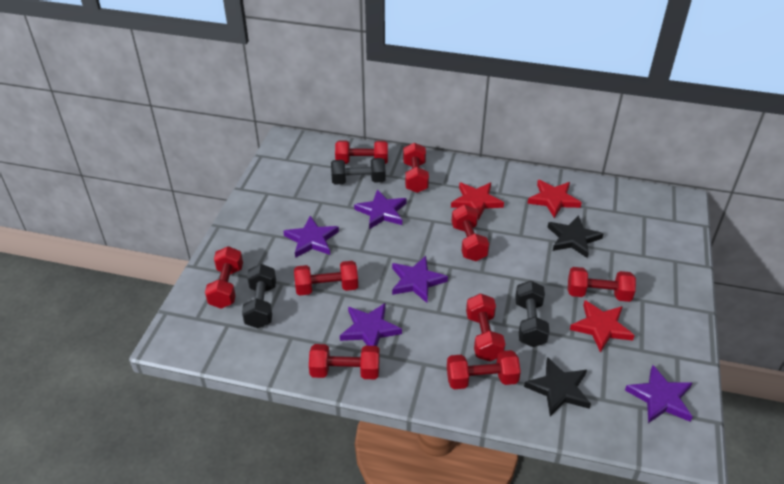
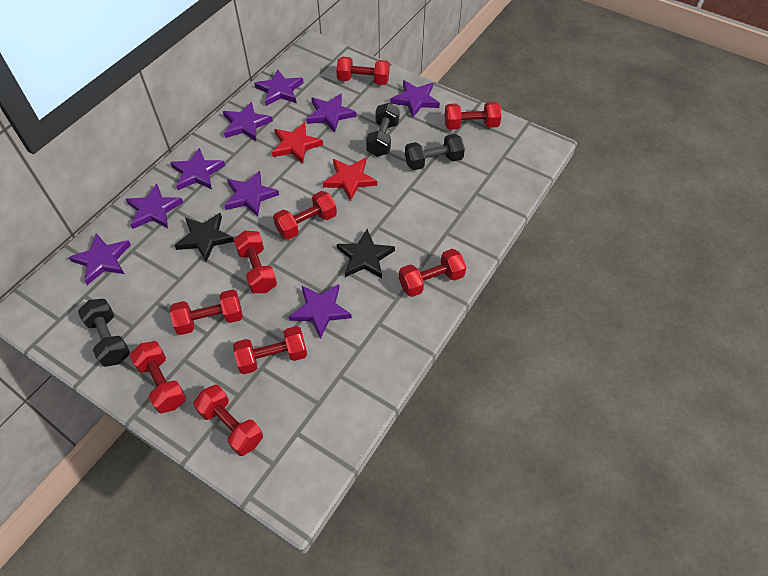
purple star: 5 -> 9
red star: 3 -> 2

